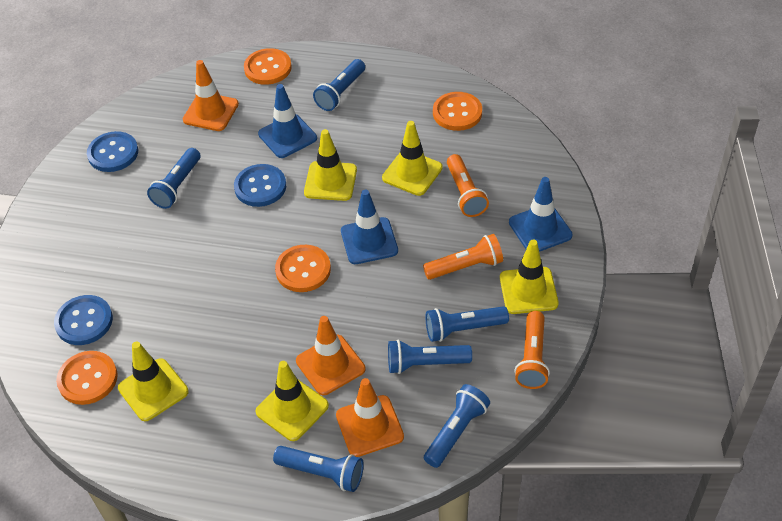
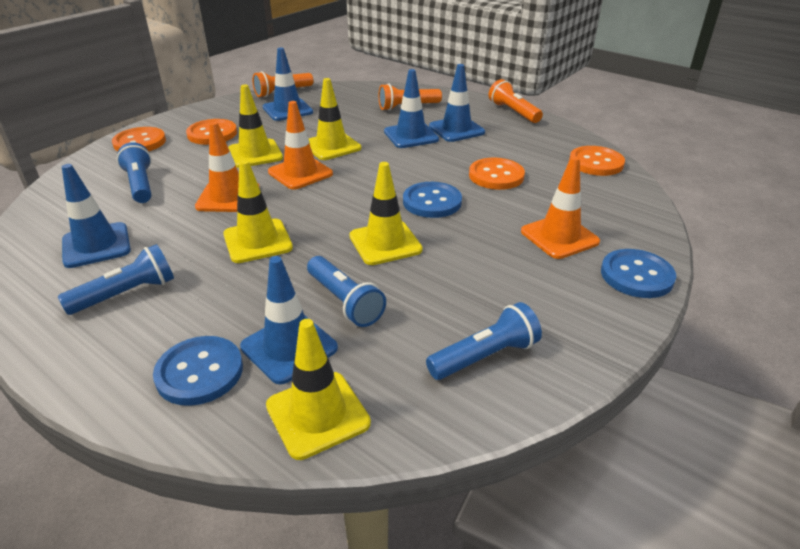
blue flashlight: 6 -> 4
blue traffic cone: 3 -> 5

